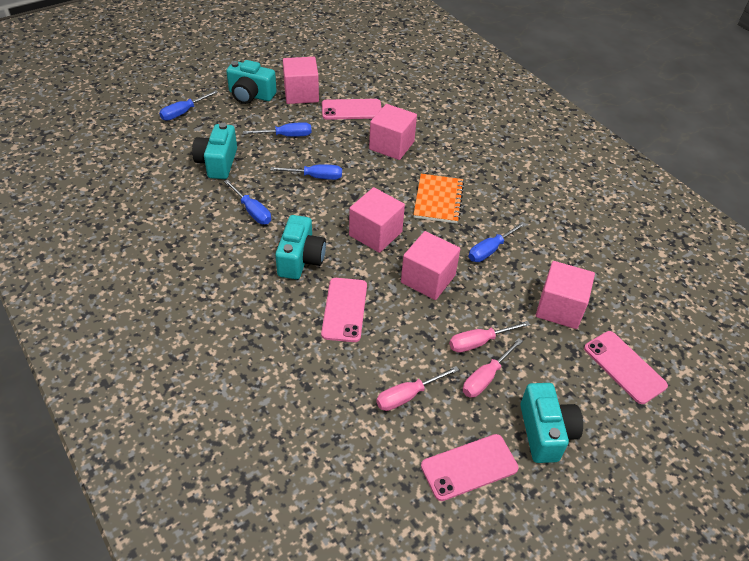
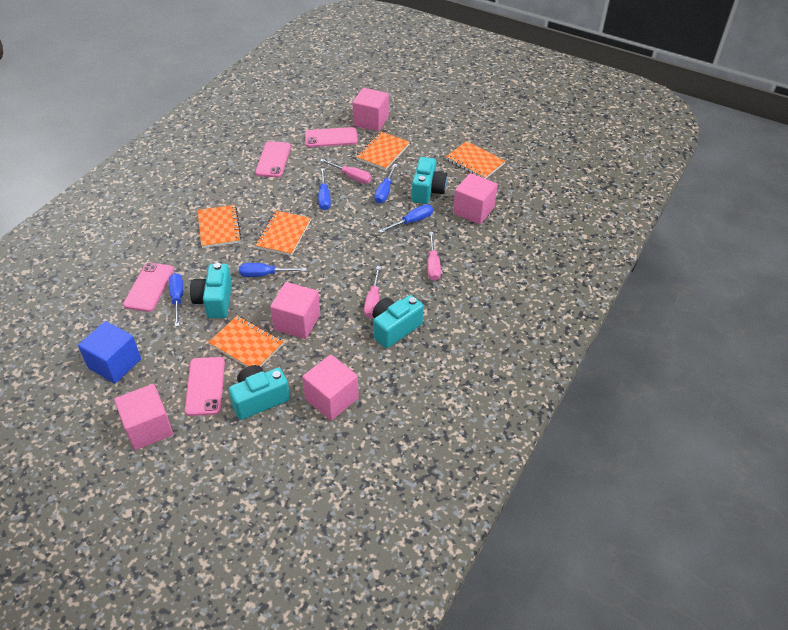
blue cube: 0 -> 1
orange notebook: 1 -> 5

